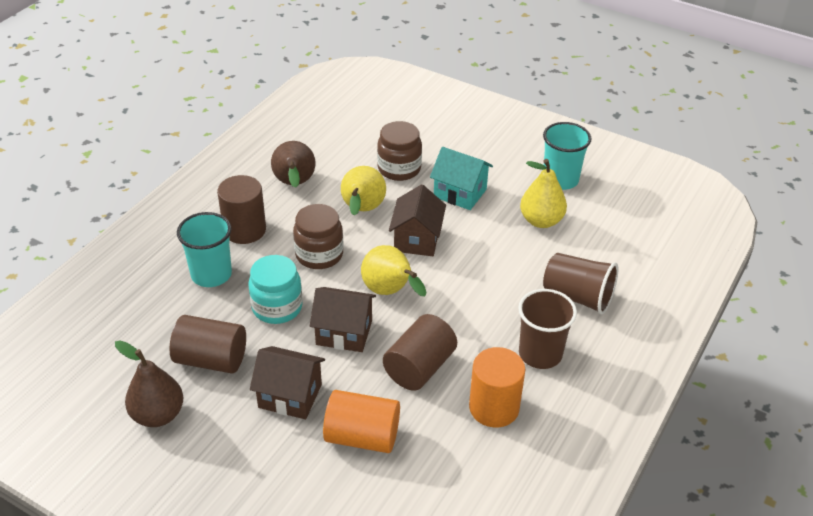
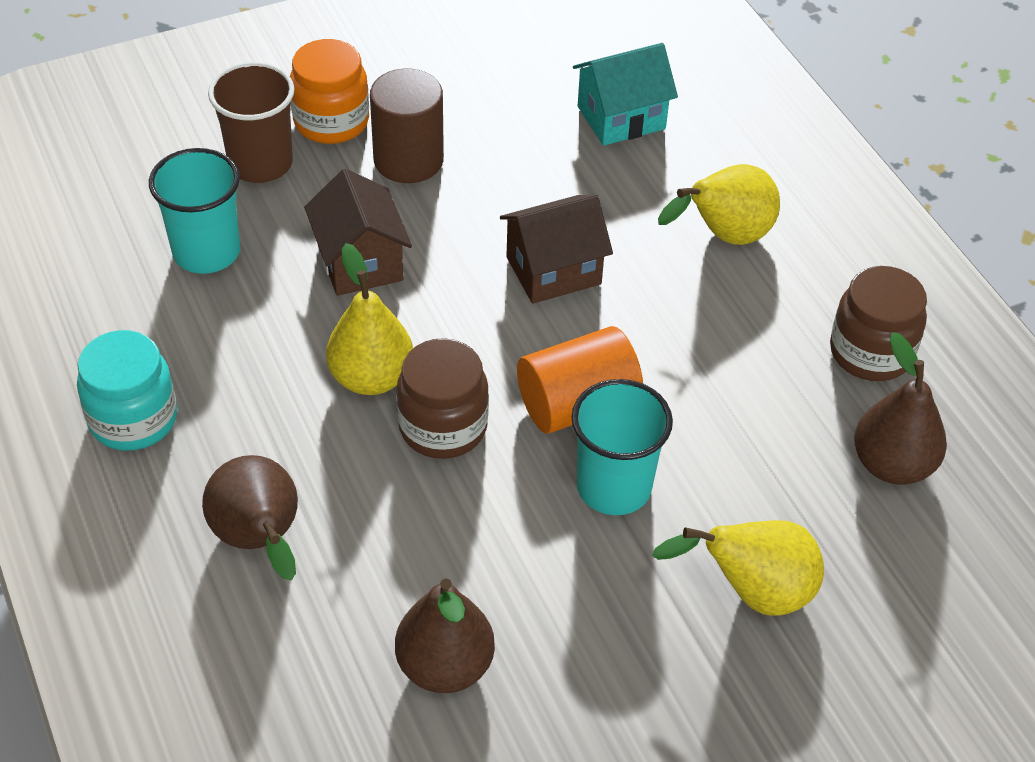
brown cup: 2 -> 1
brown cylinder: 3 -> 1
brown house: 3 -> 2
brown pear: 2 -> 3
orange cylinder: 2 -> 1
orange jar: 0 -> 1

